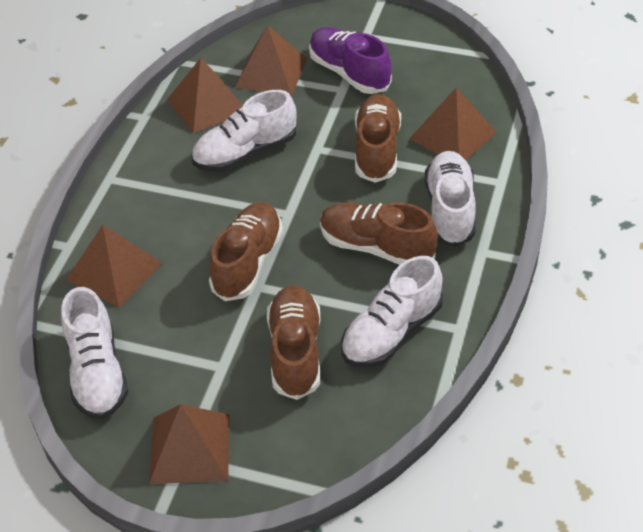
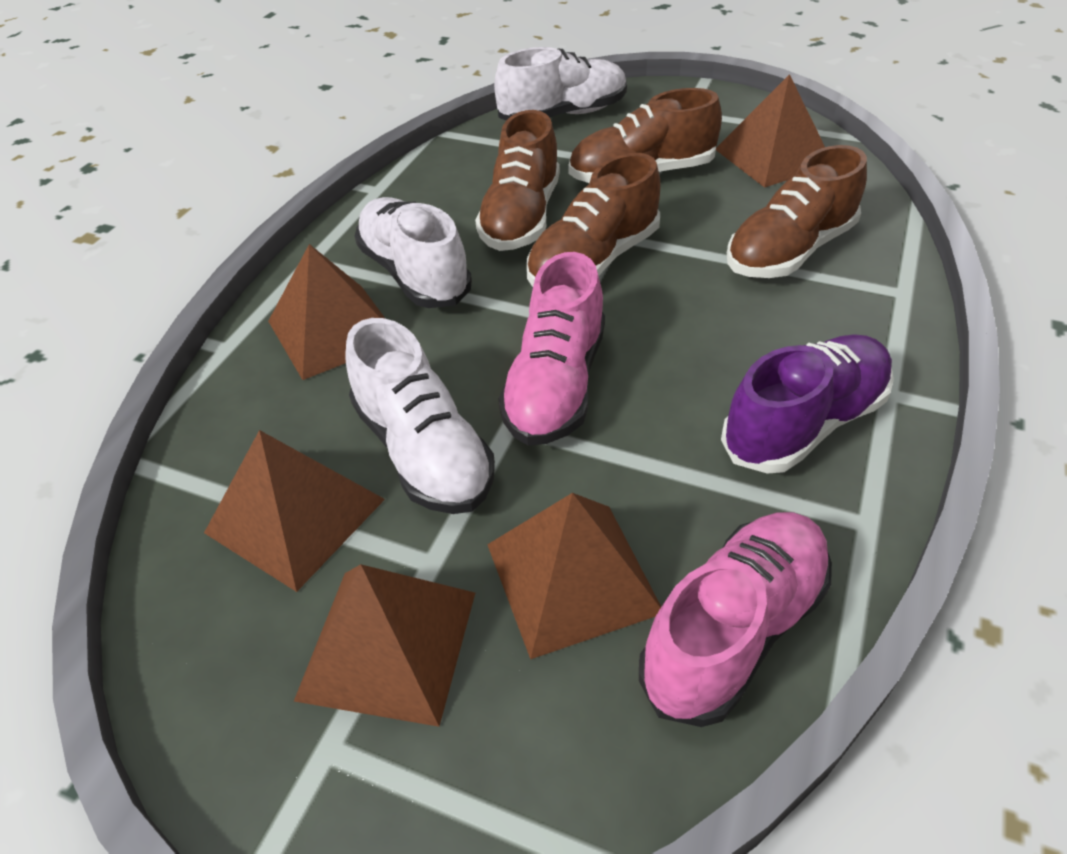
pink shoe: 0 -> 2
white shoe: 4 -> 3

